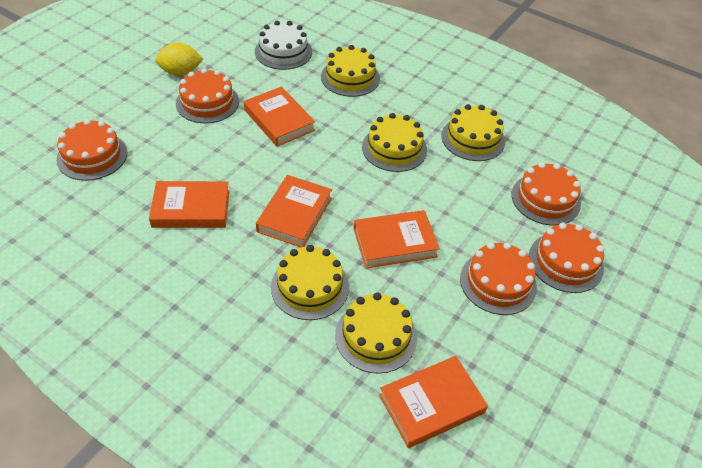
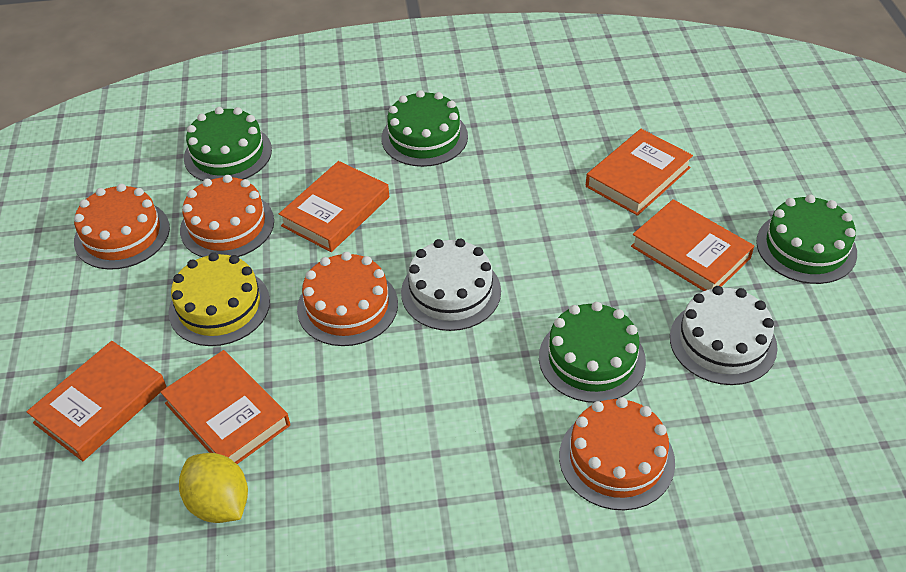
green cake: 0 -> 4
orange cake: 5 -> 4
white cake: 1 -> 2
yellow cake: 5 -> 1

